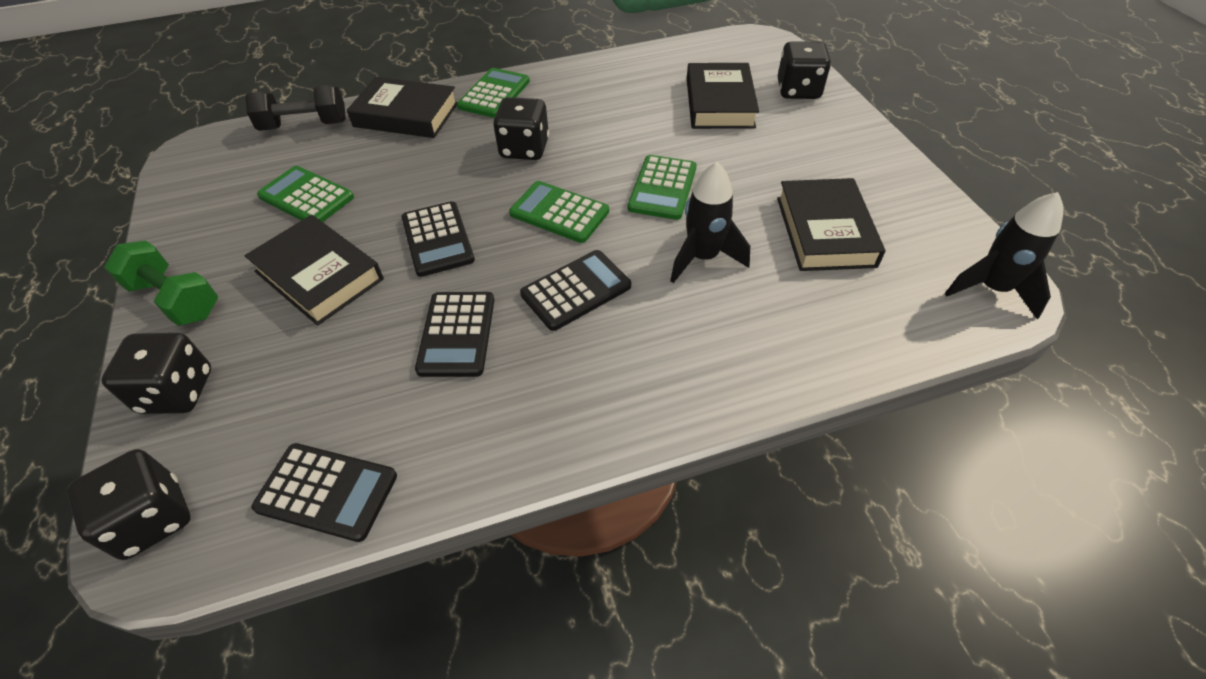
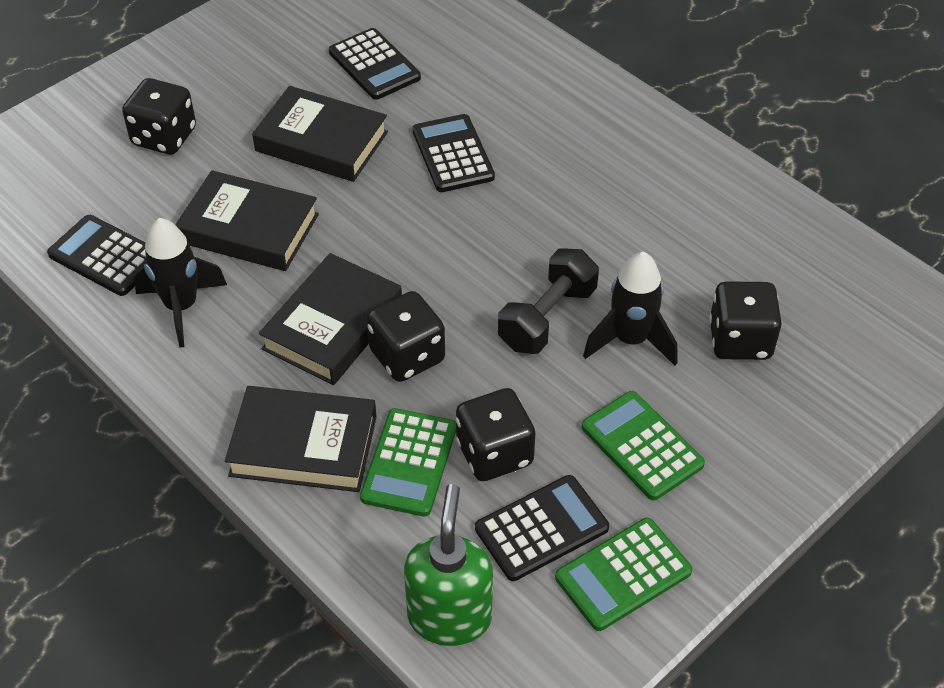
green calculator: 4 -> 3
green dumbbell: 1 -> 0
green soap dispenser: 0 -> 1

